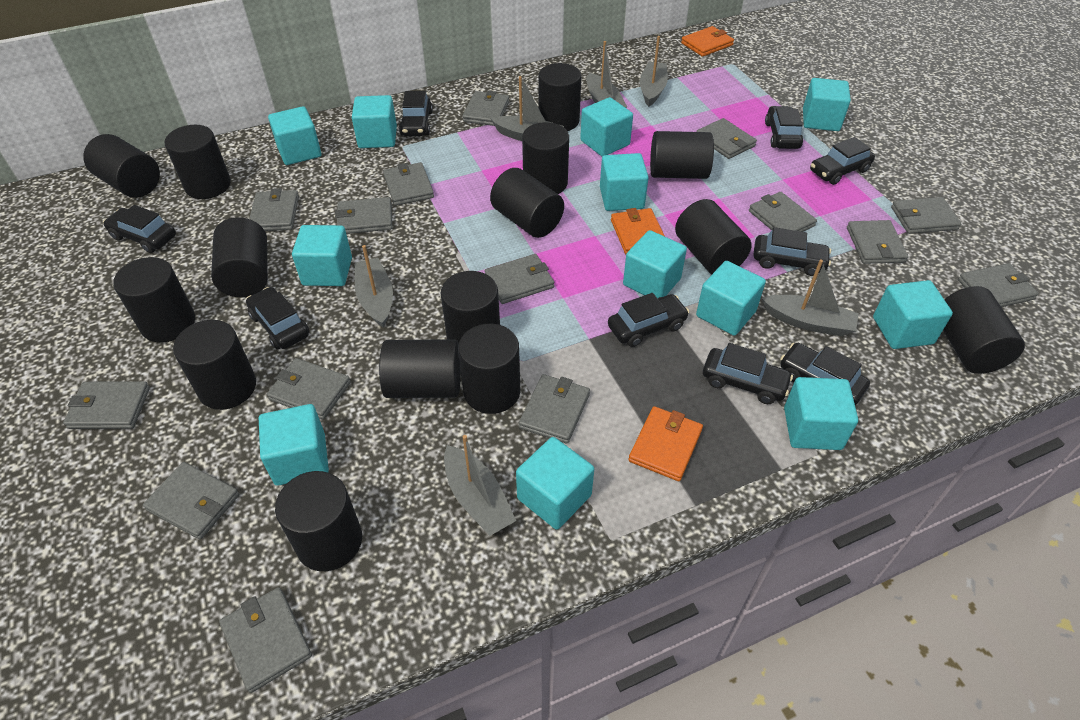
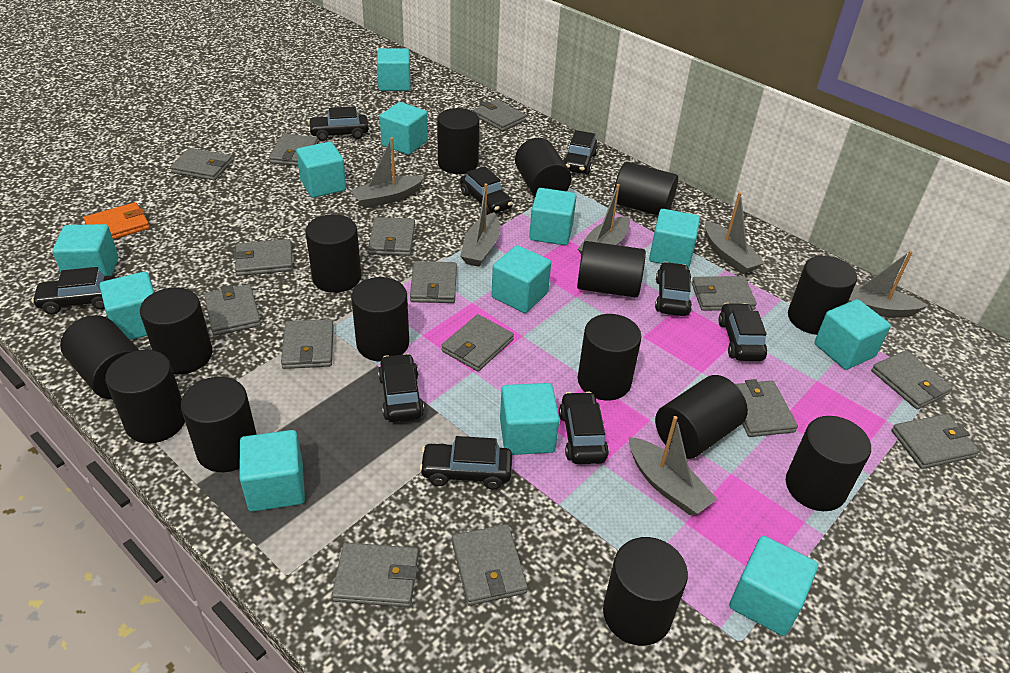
orange wallet: 3 -> 1

